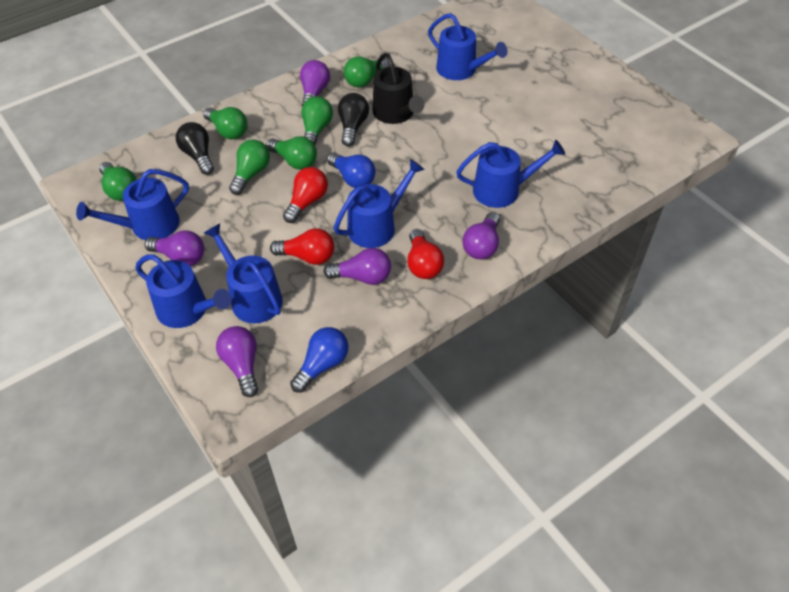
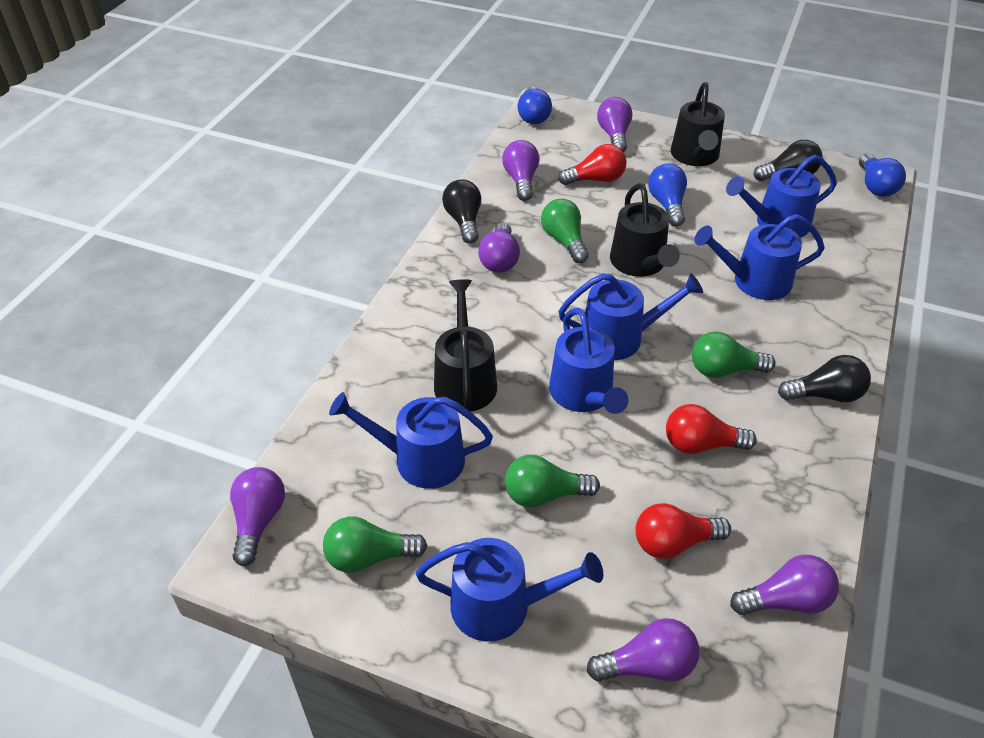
black light bulb: 2 -> 3
black watering can: 1 -> 3
blue light bulb: 2 -> 3
green light bulb: 6 -> 4
purple light bulb: 5 -> 6

